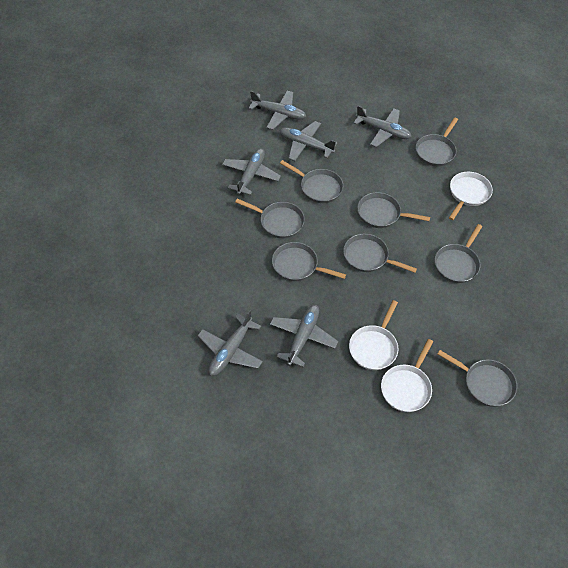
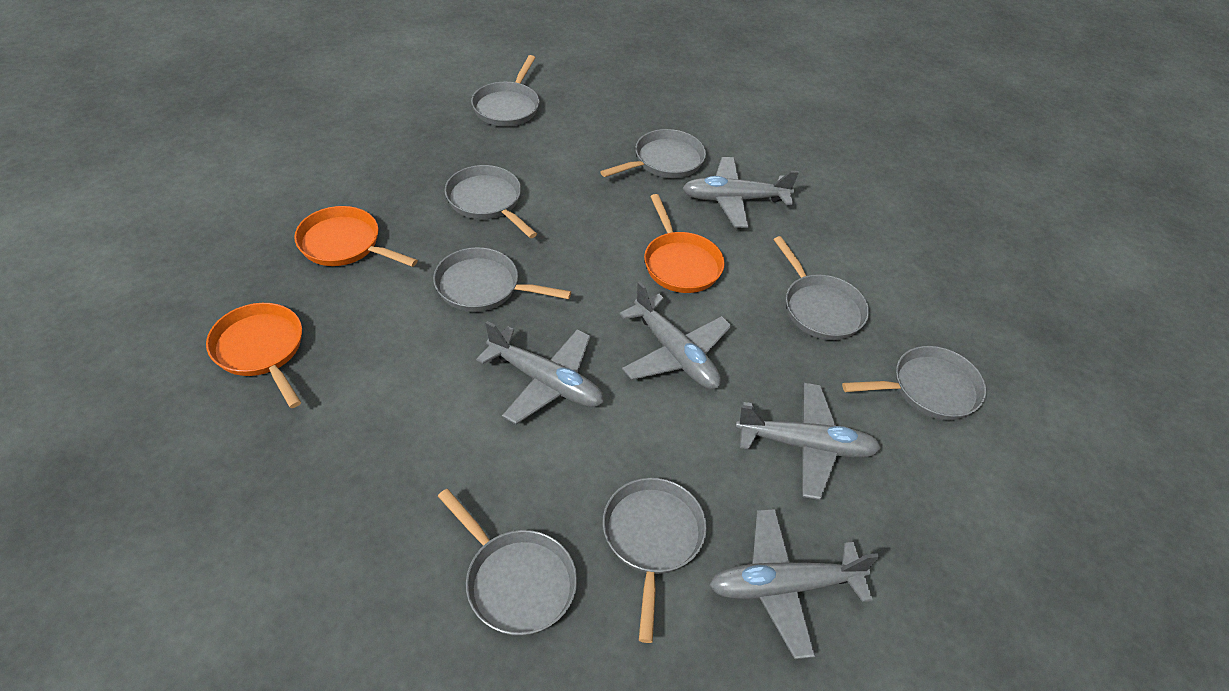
grey plane: 6 -> 5
orange pan: 0 -> 3
white pan: 3 -> 0

